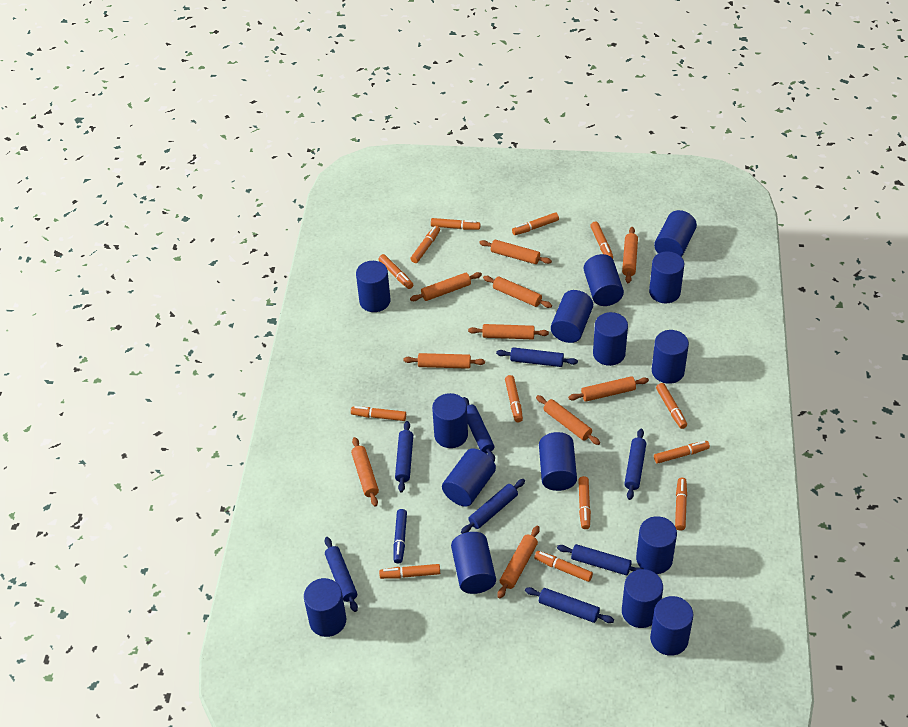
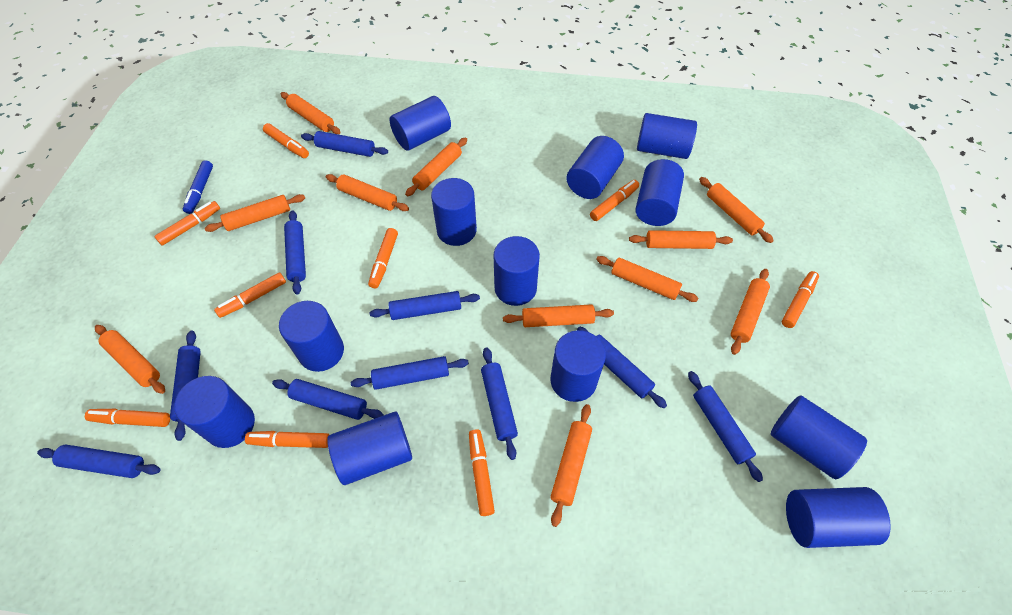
blue cylinder: 15 -> 12
blue rolling pin: 8 -> 10
orange marker: 13 -> 9
orange rolling pin: 10 -> 11

